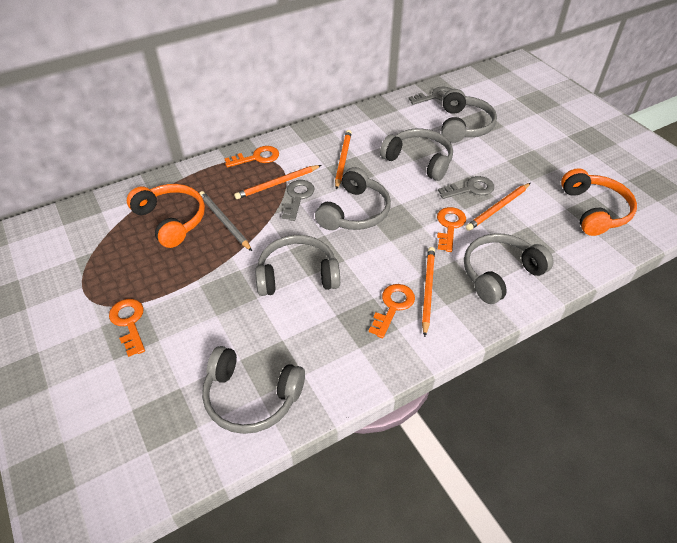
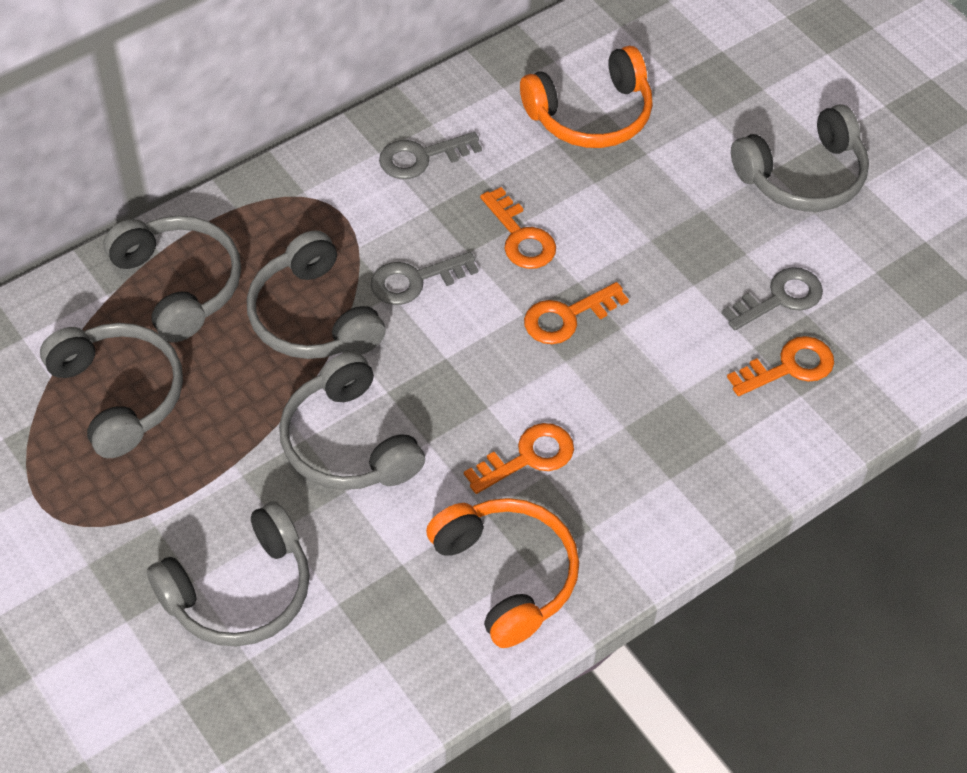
grey pencil: 1 -> 0
orange pencil: 4 -> 0

